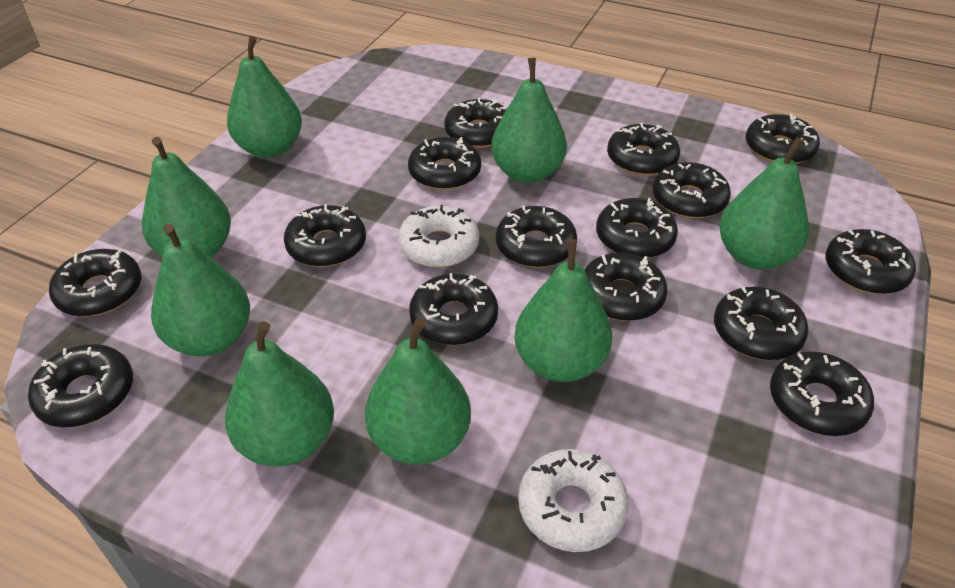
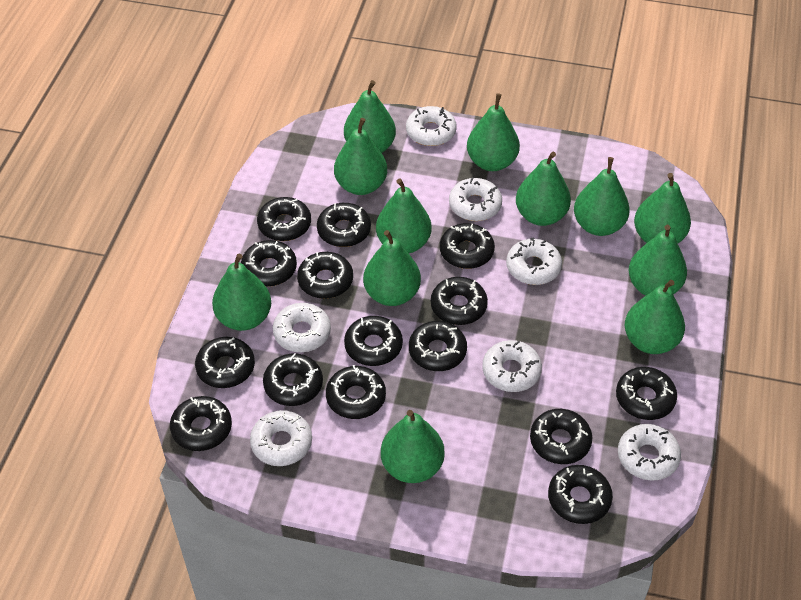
green pear: 8 -> 12
white donut: 2 -> 7

